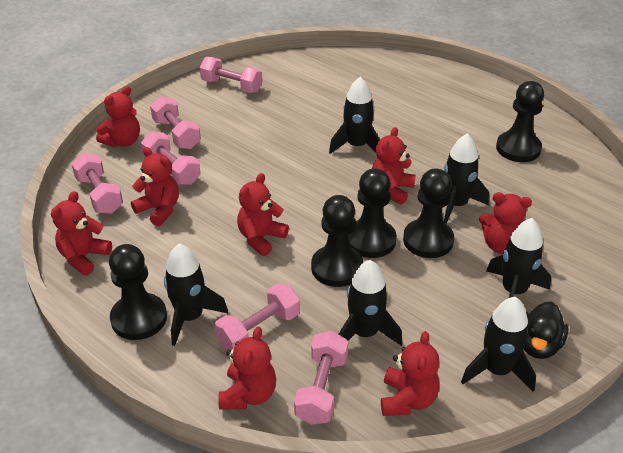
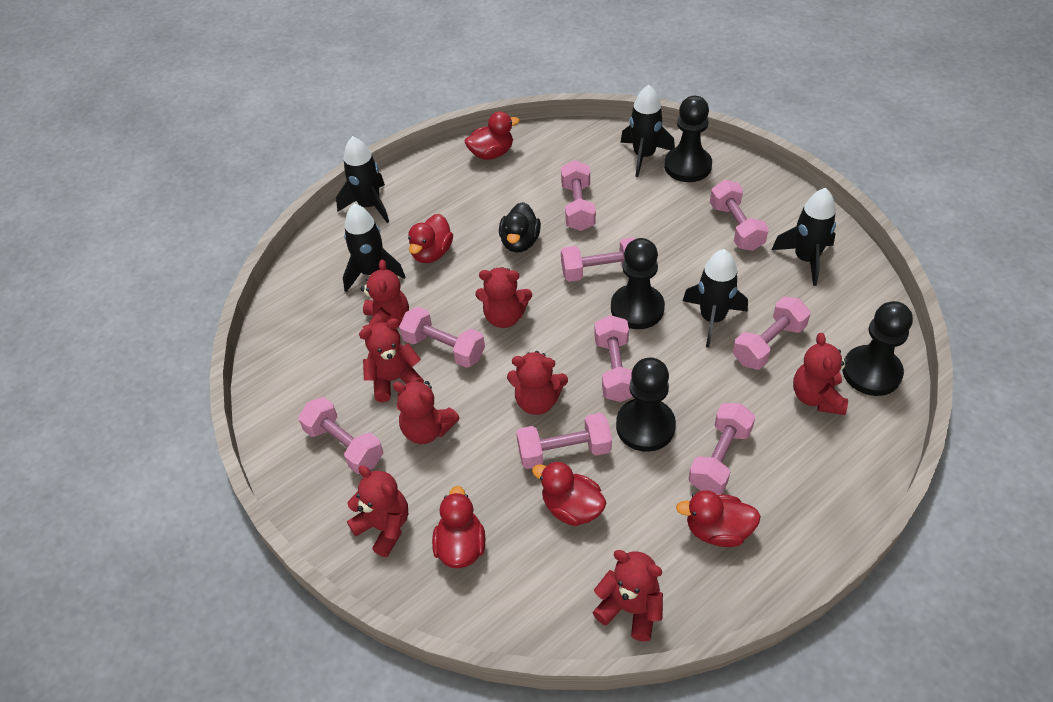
black pawn: 5 -> 4
black rocket: 6 -> 5
pink dumbbell: 6 -> 9
red duck: 0 -> 5

